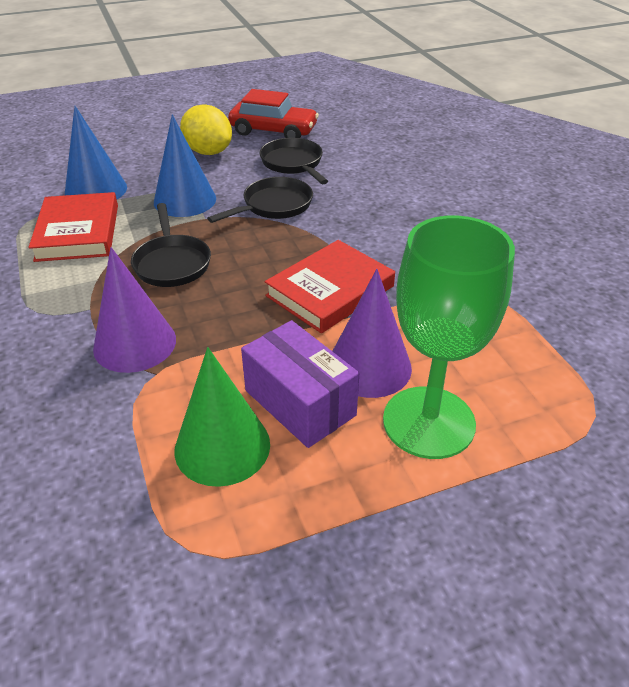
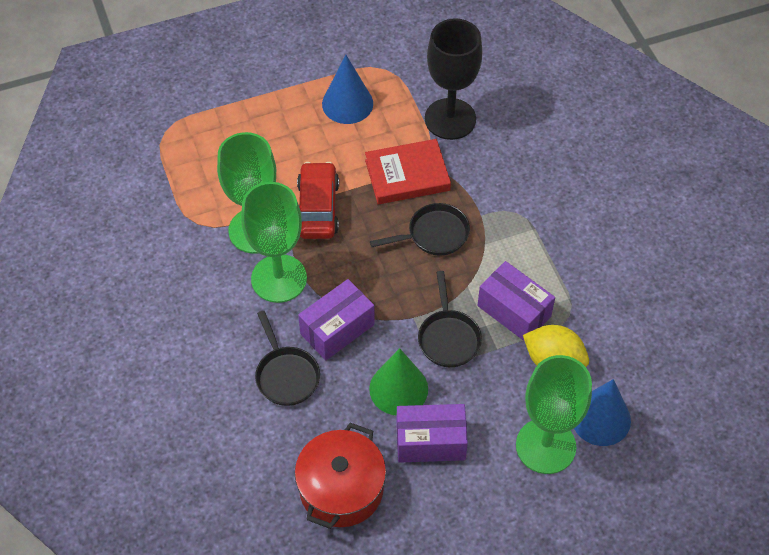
black goblet: 0 -> 1
green goblet: 1 -> 3
purple box: 1 -> 3
purple cone: 2 -> 0
red book: 2 -> 1
red pot: 0 -> 1

